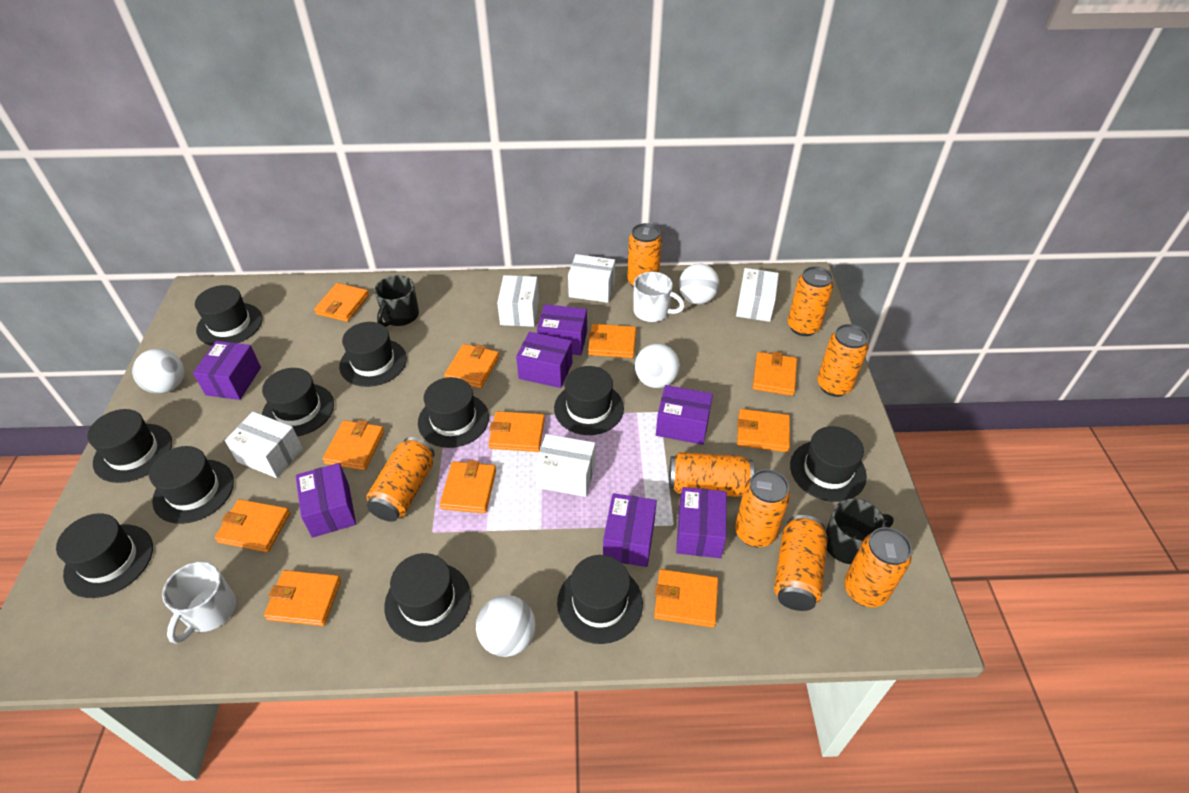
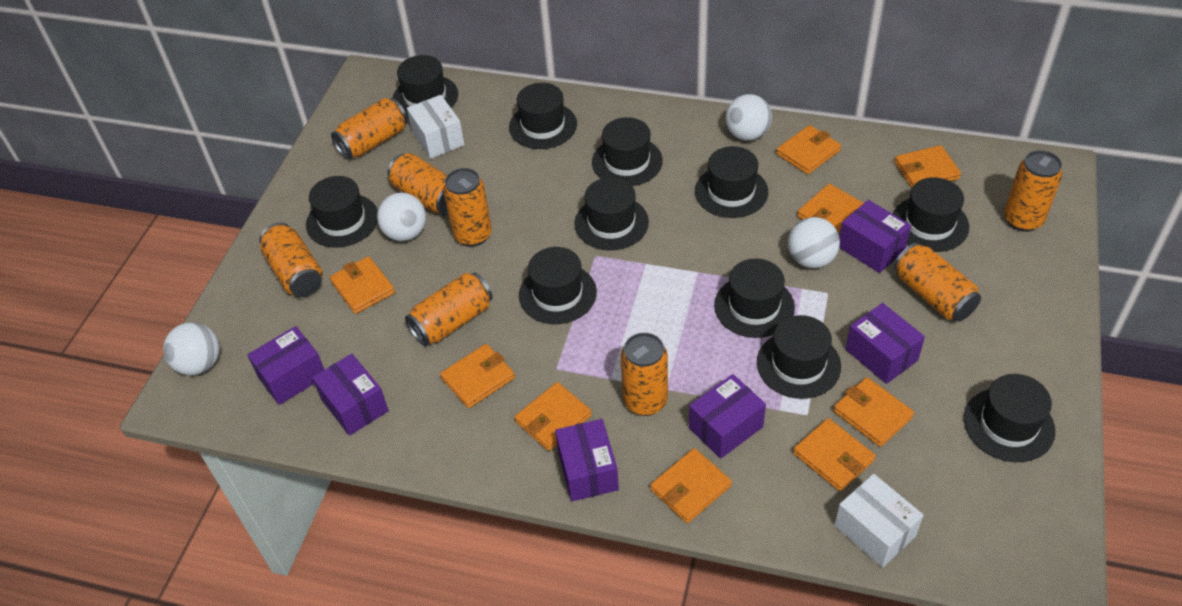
black mug: 2 -> 0
orange wallet: 11 -> 9
purple box: 7 -> 6
white box: 5 -> 2
white mug: 2 -> 0

